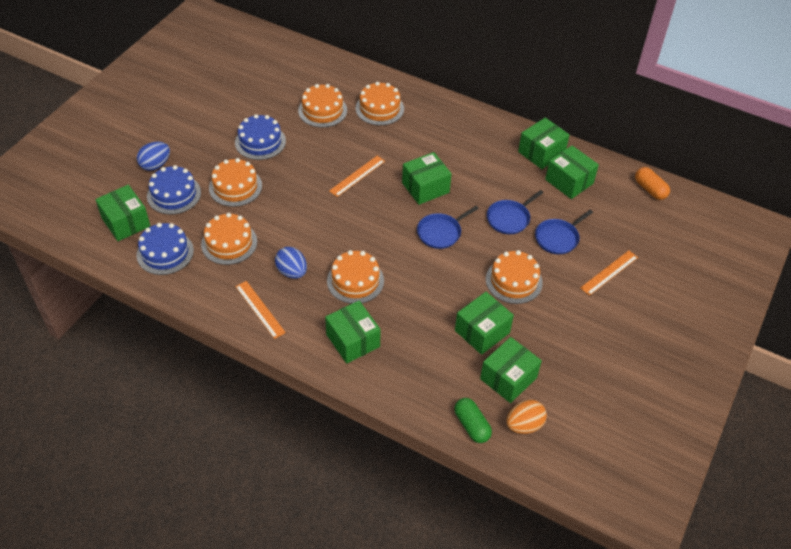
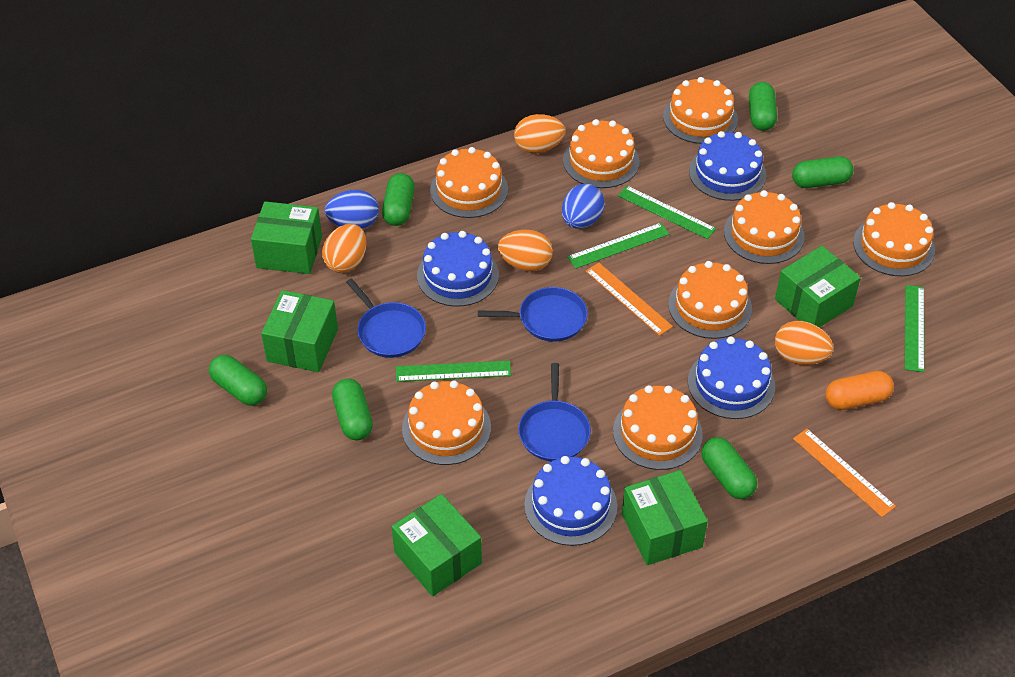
blue cake: 3 -> 4
green box: 7 -> 5
green capsule: 1 -> 6
green ruler: 0 -> 4
orange cake: 6 -> 8
orange egg: 1 -> 4
orange ruler: 3 -> 2

